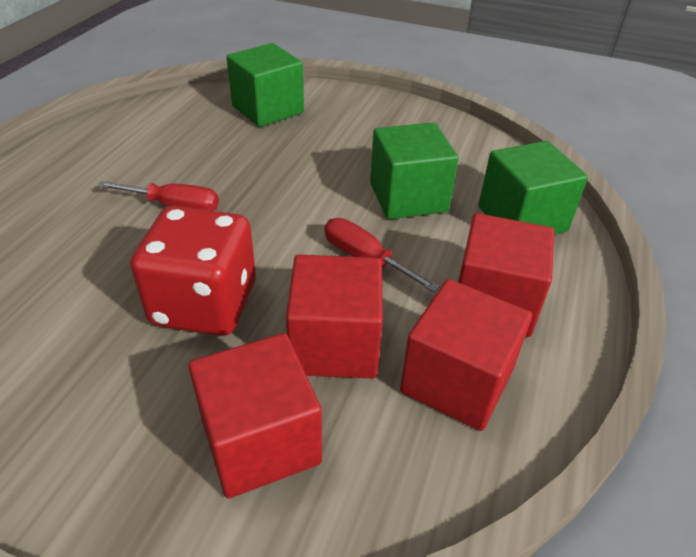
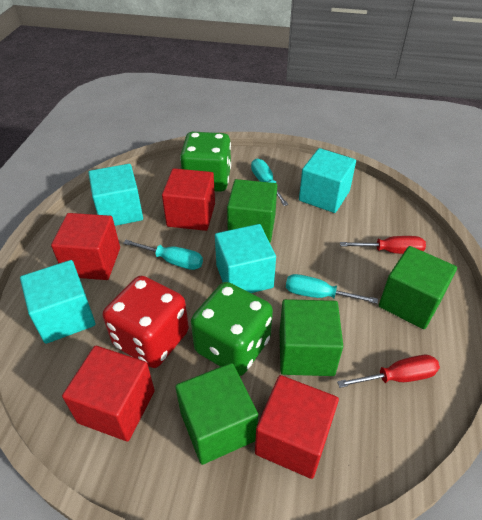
green cube: 3 -> 4
green dice: 0 -> 2
turquoise cube: 0 -> 4
turquoise screwdriver: 0 -> 3

